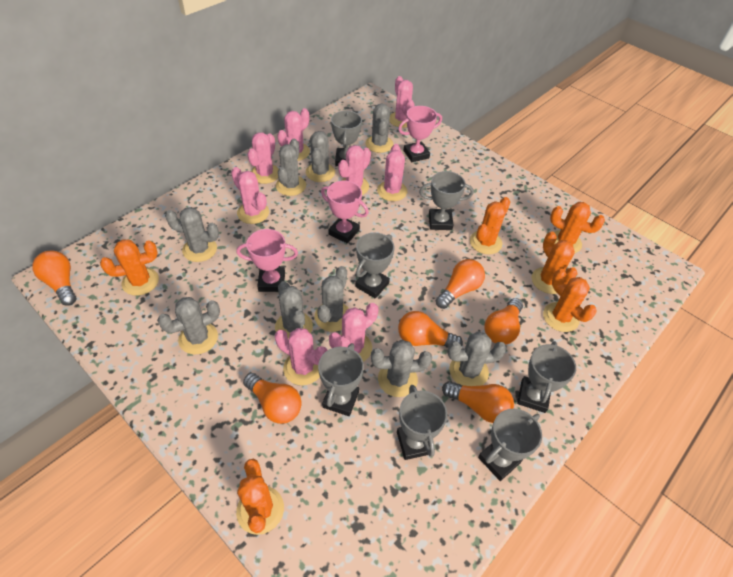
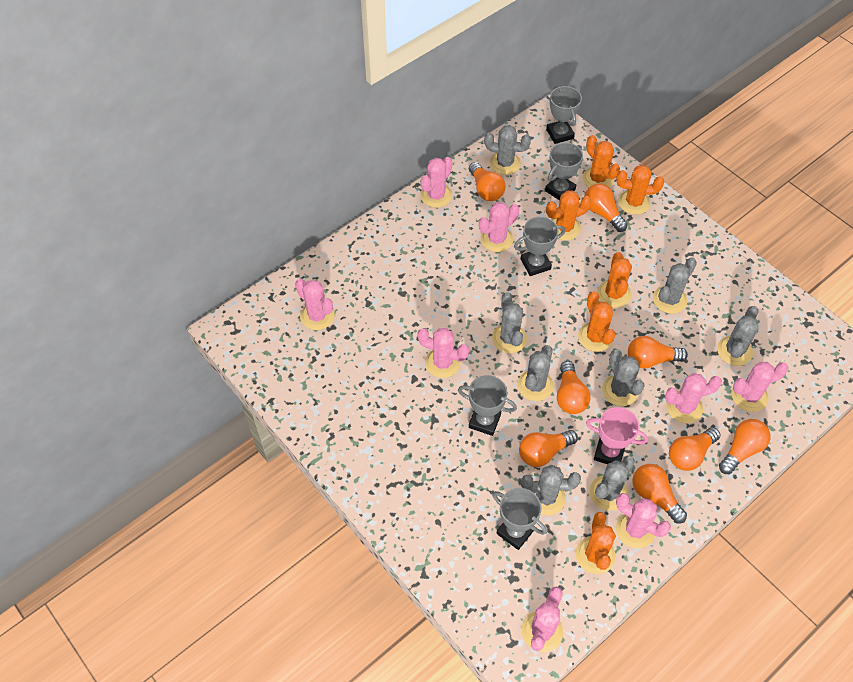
grey cactus: 9 -> 8
grey trophy: 7 -> 5
orange light bulb: 6 -> 8
pink trophy: 3 -> 1

